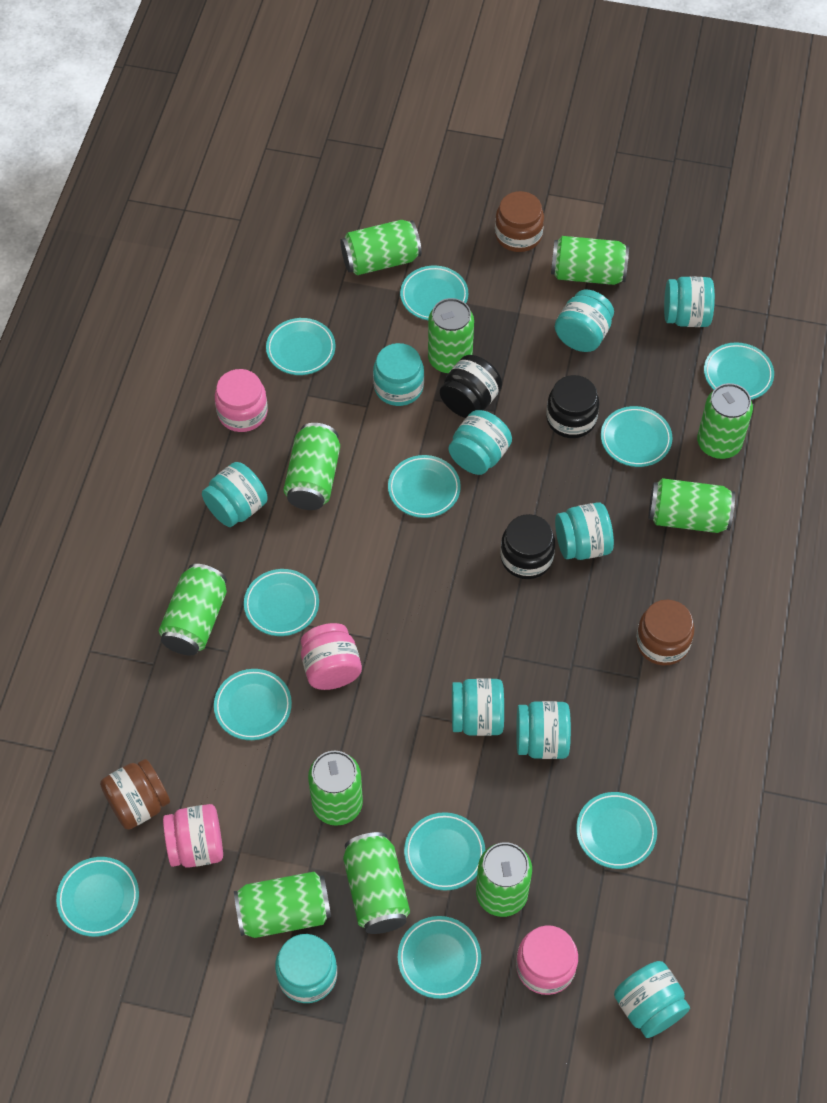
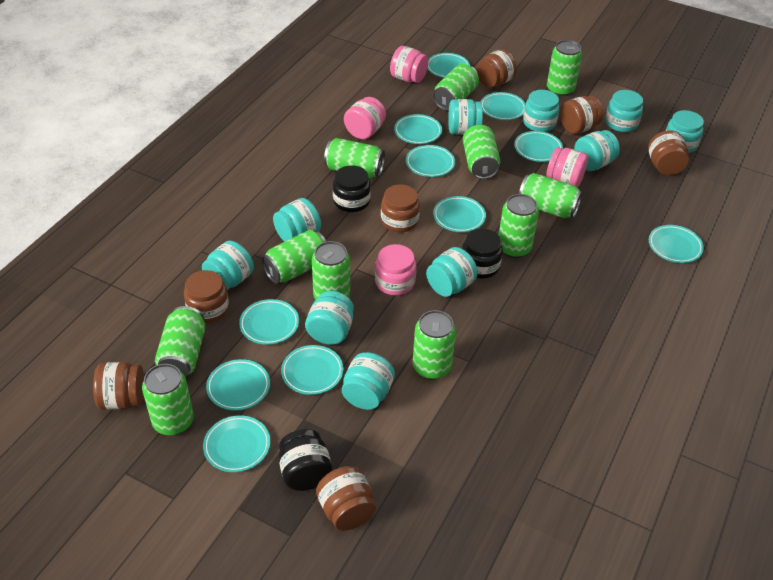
brown jar: 3 -> 7

